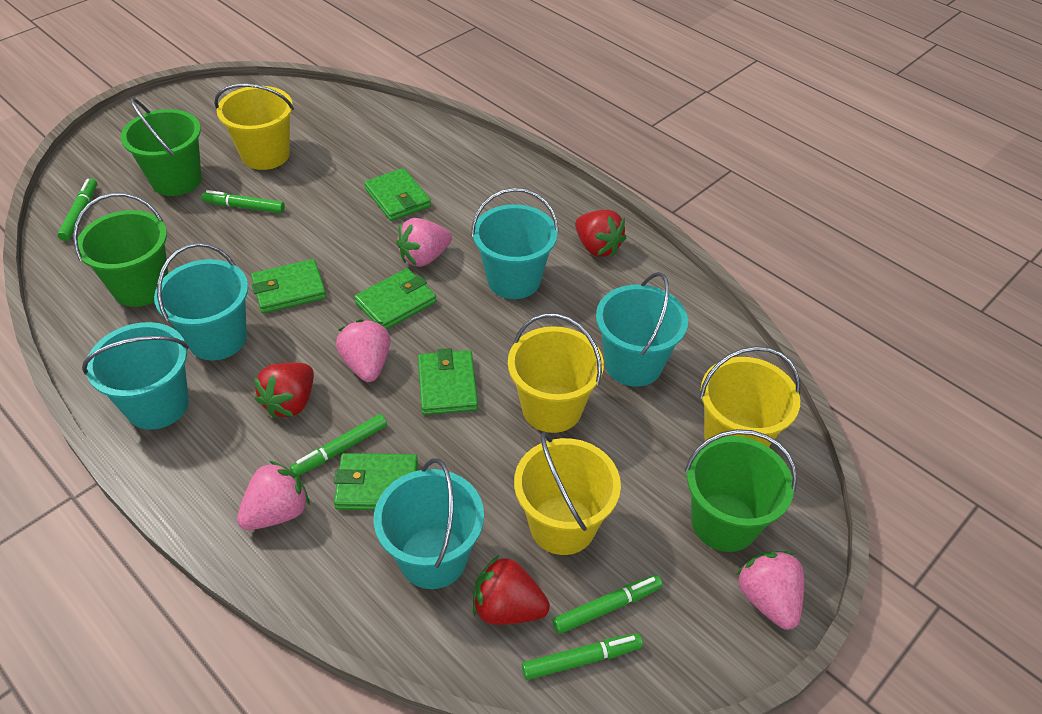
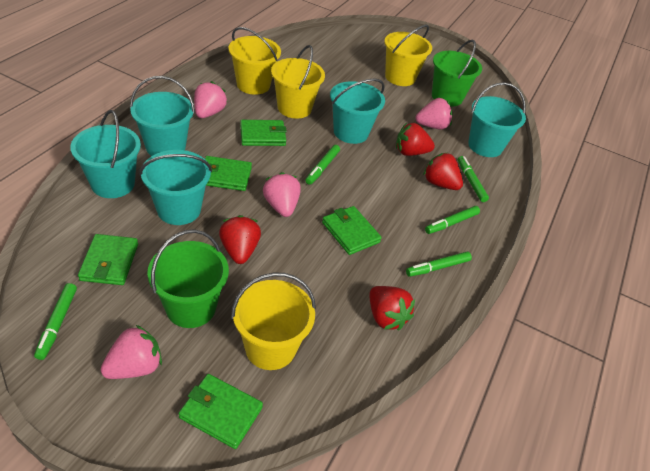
green bucket: 3 -> 2
red strawberry: 3 -> 4

